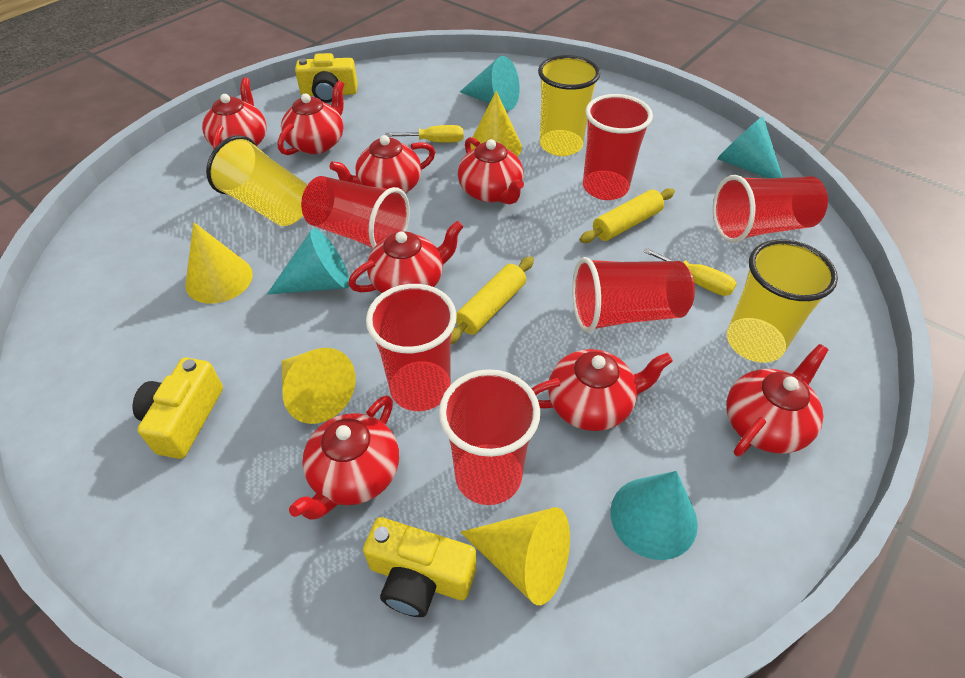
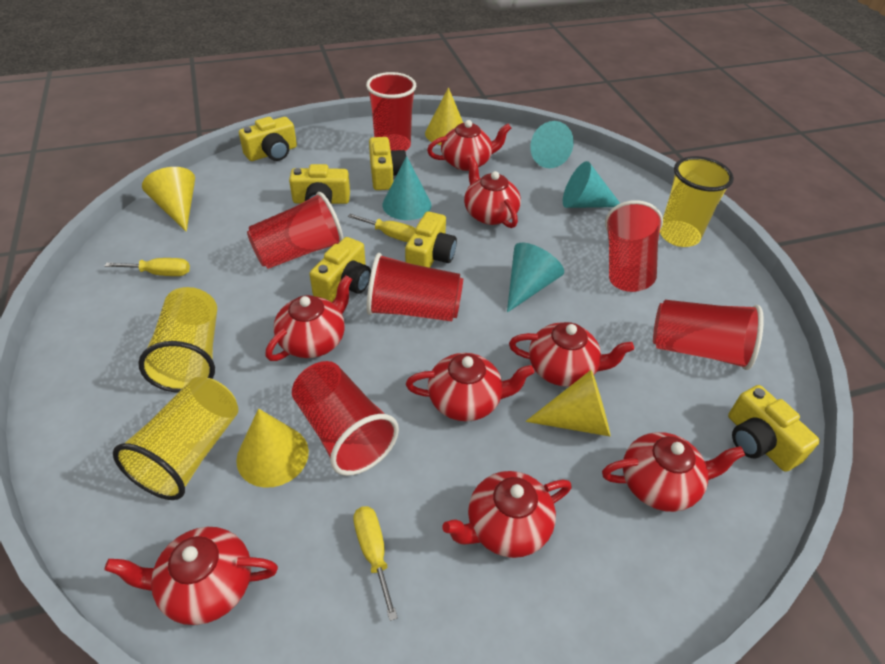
yellow camera: 3 -> 6
yellow rolling pin: 2 -> 0
yellow screwdriver: 2 -> 3

